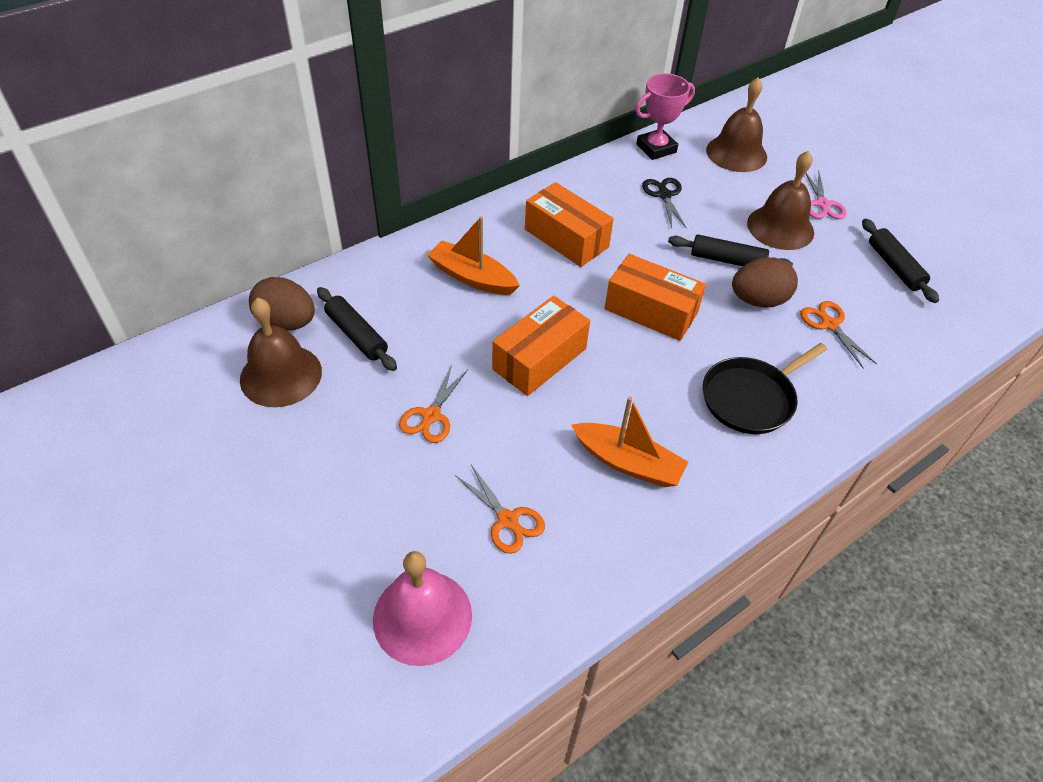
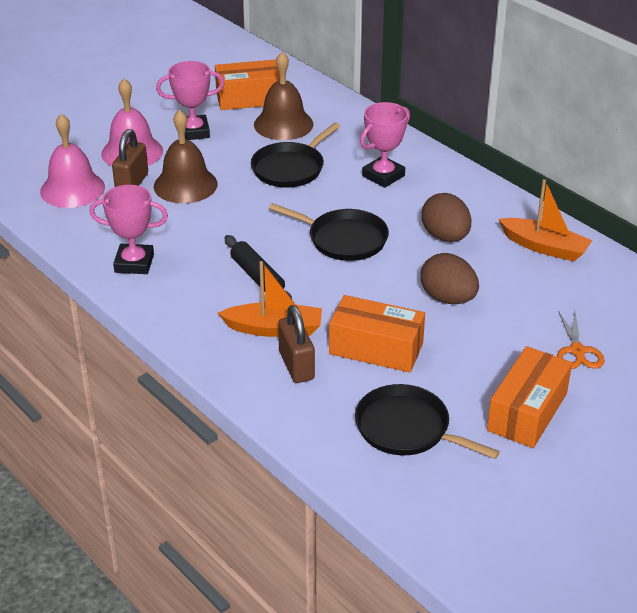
black pan: 1 -> 3
black rolling pin: 3 -> 1
black scissors: 1 -> 0
brown bell: 3 -> 2
brown padlock: 0 -> 2
orange scissors: 3 -> 1
pink bell: 1 -> 2
pink scissors: 1 -> 0
pink trophy: 1 -> 3

